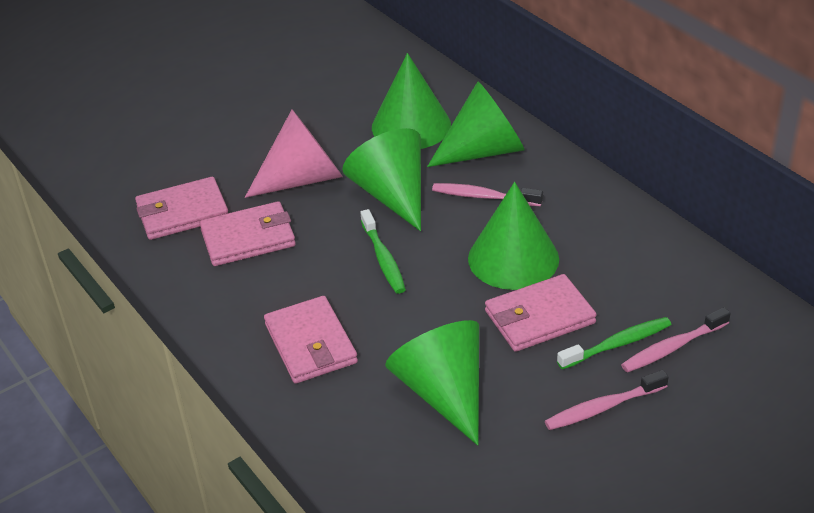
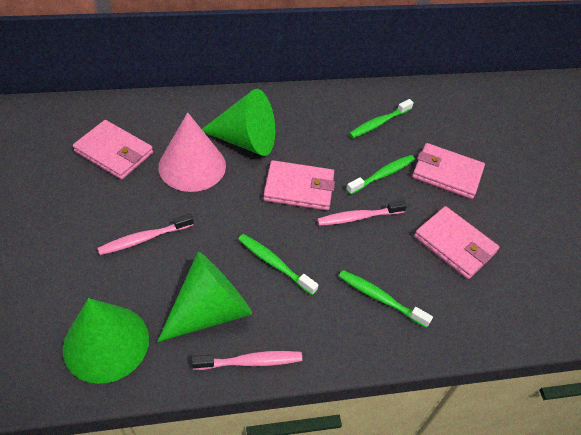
green cone: 5 -> 3
green toothbrush: 2 -> 4

